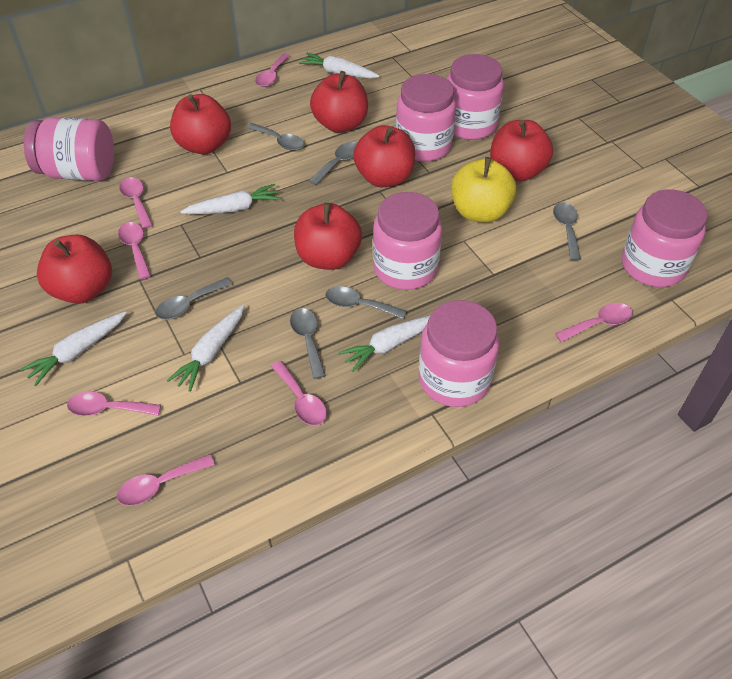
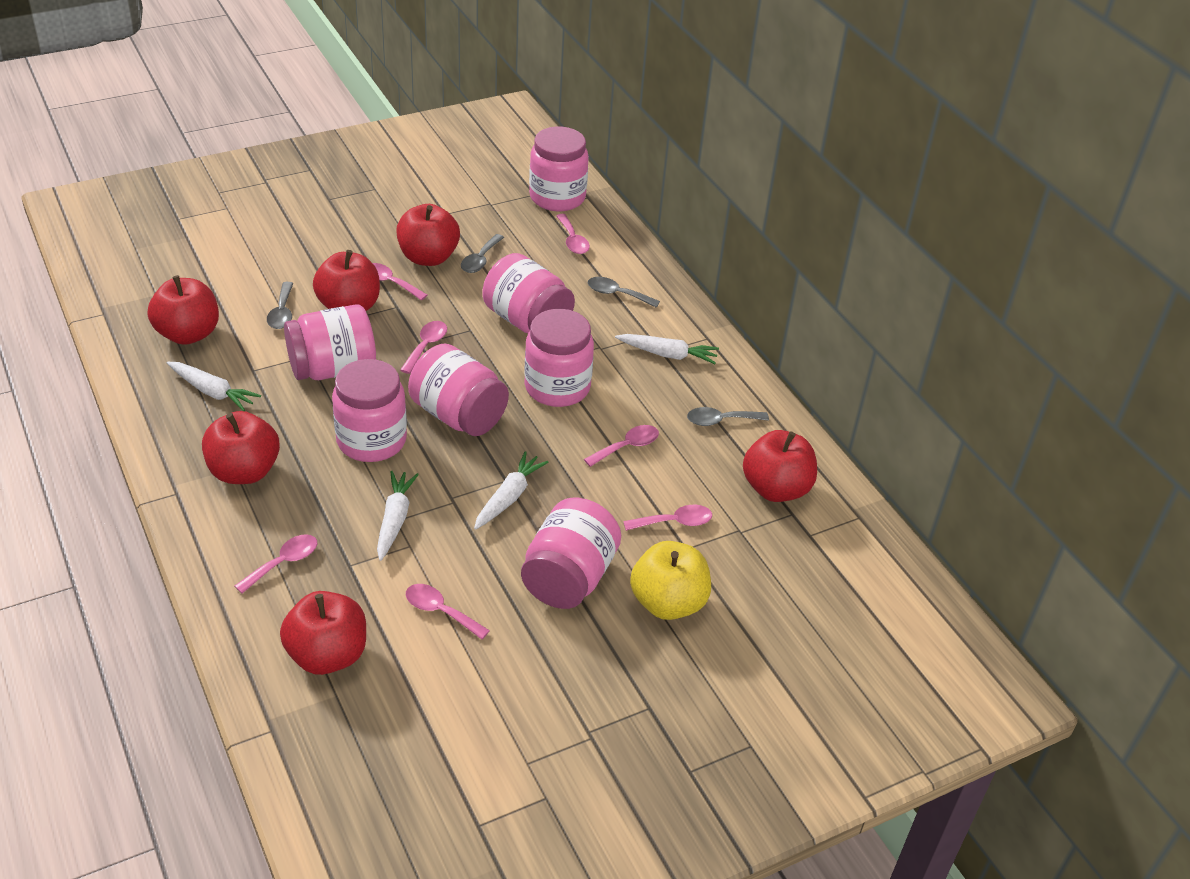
grey spoon: 6 -> 4
pink jar: 6 -> 7
white carrot: 5 -> 4

